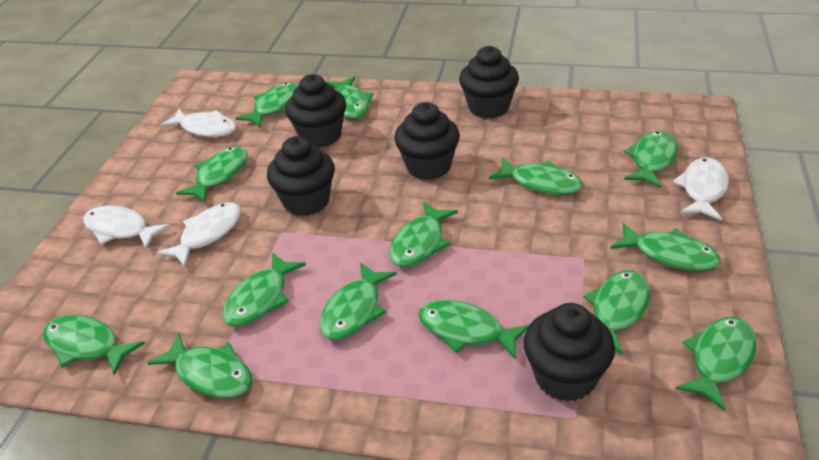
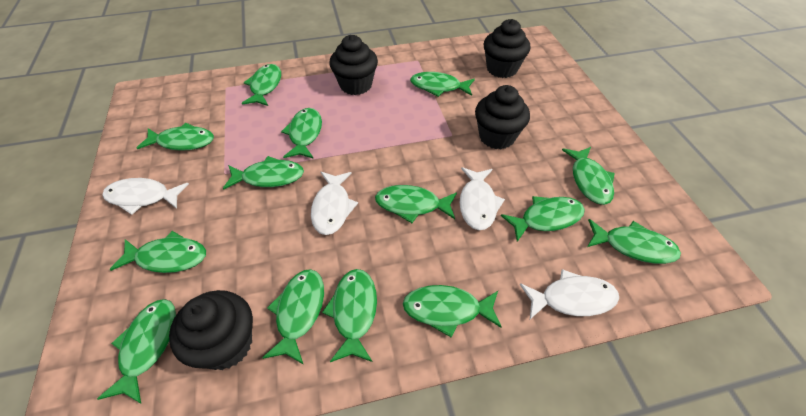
black cupcake: 5 -> 4

